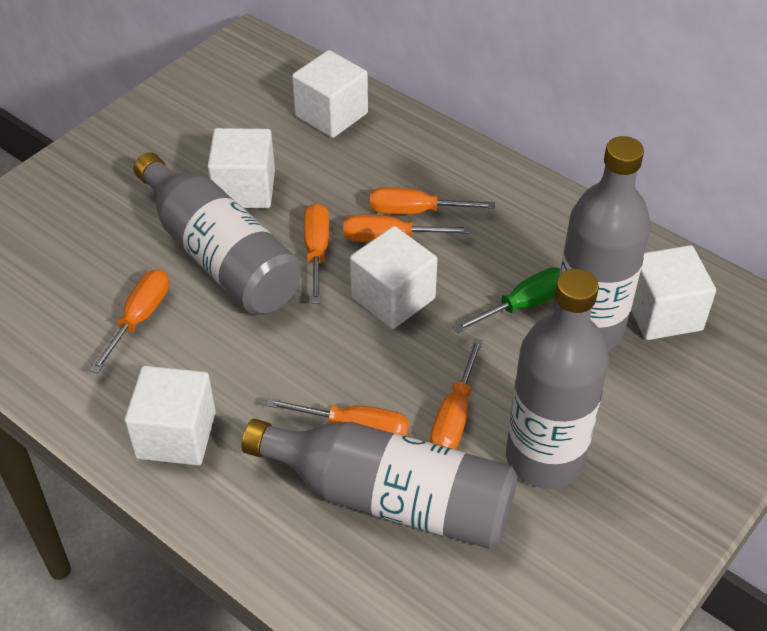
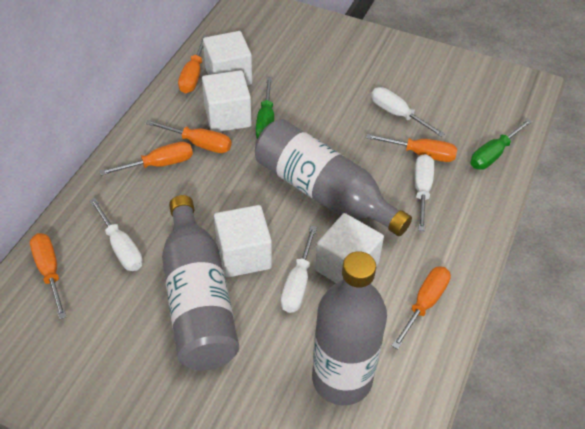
green screwdriver: 1 -> 2
grey bottle: 4 -> 3
white cube: 5 -> 4
white screwdriver: 0 -> 4

